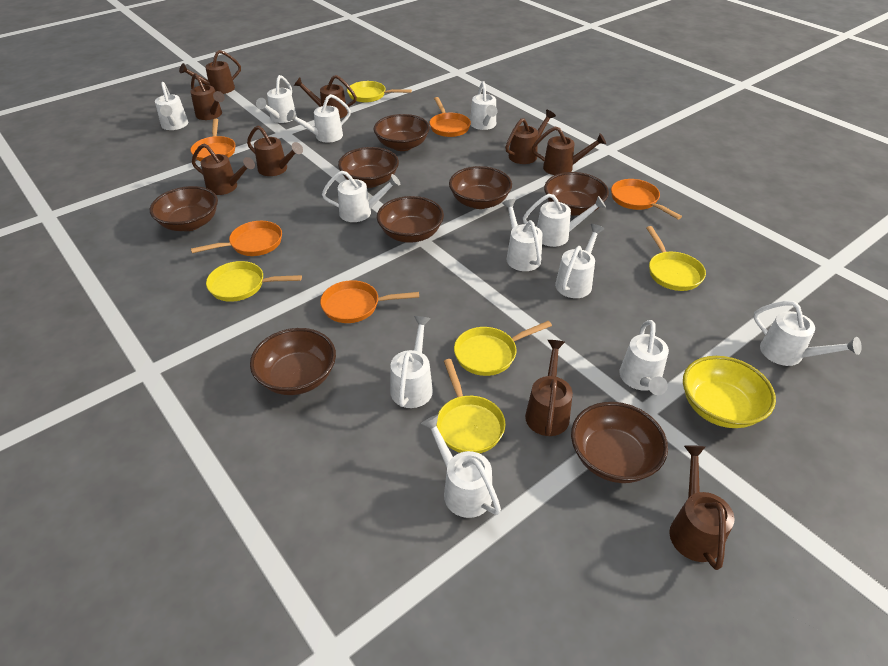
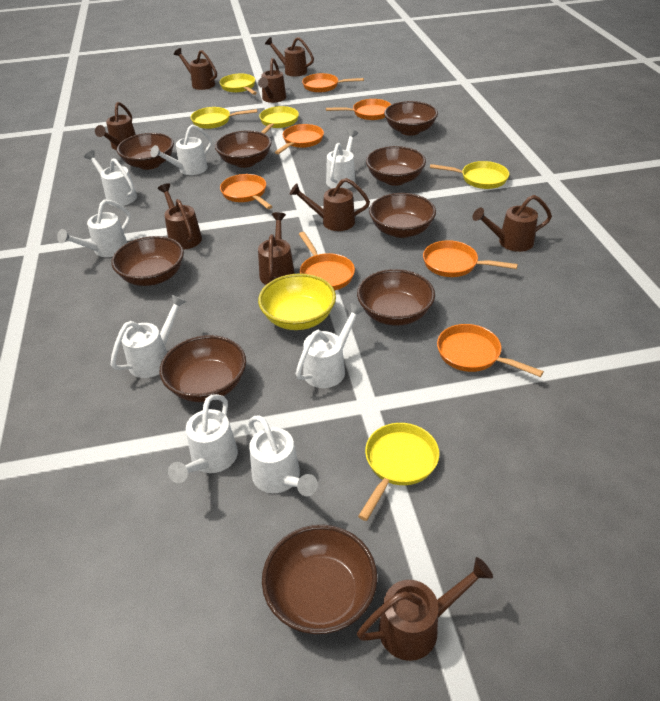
brown bowl: 8 -> 9
orange pan: 5 -> 7
white watering can: 12 -> 8

